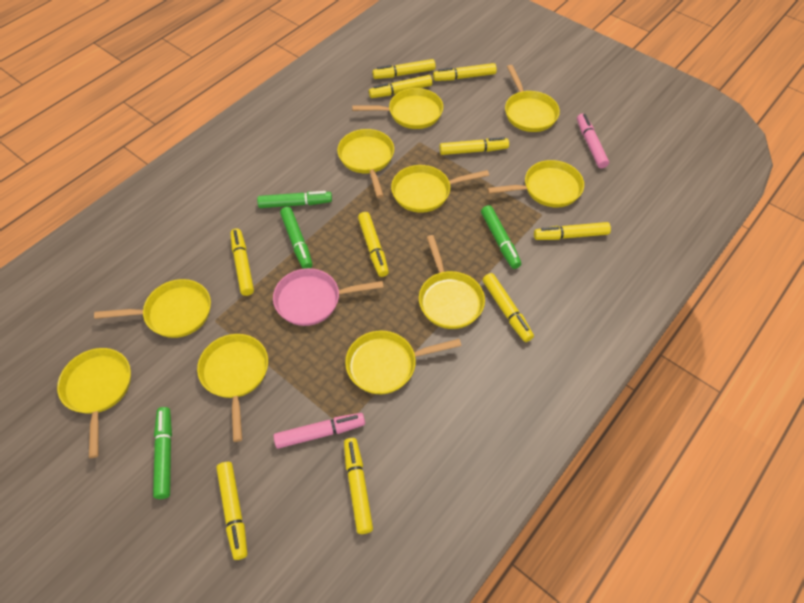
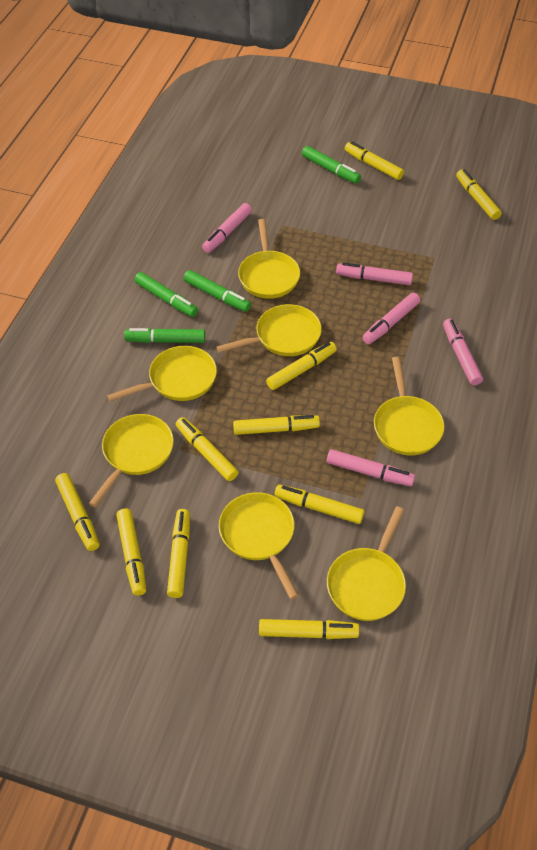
pink marker: 2 -> 5
pink pan: 1 -> 0
yellow pan: 10 -> 7

